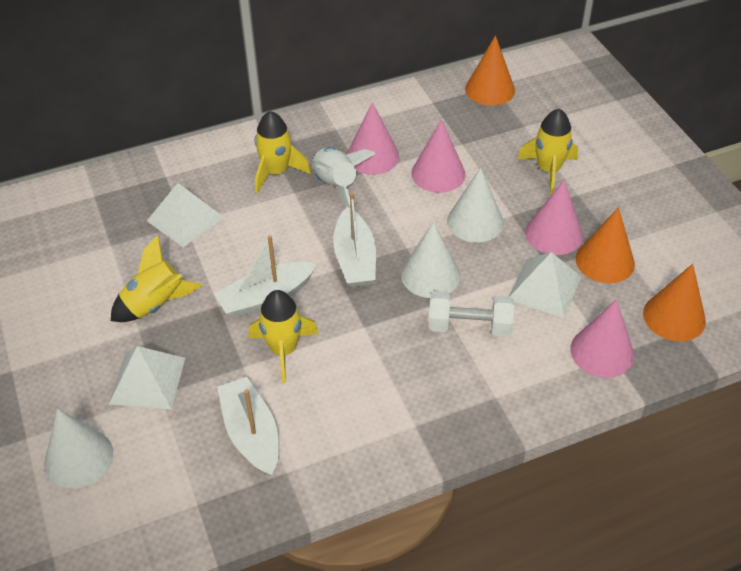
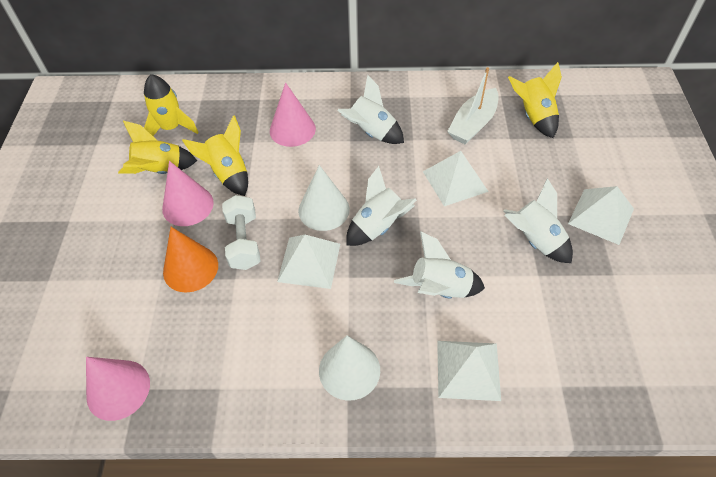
orange cone: 3 -> 1
pink cone: 4 -> 3
white boat: 3 -> 1
white cone: 3 -> 2
white pyramid: 3 -> 4
white rocket: 1 -> 4

